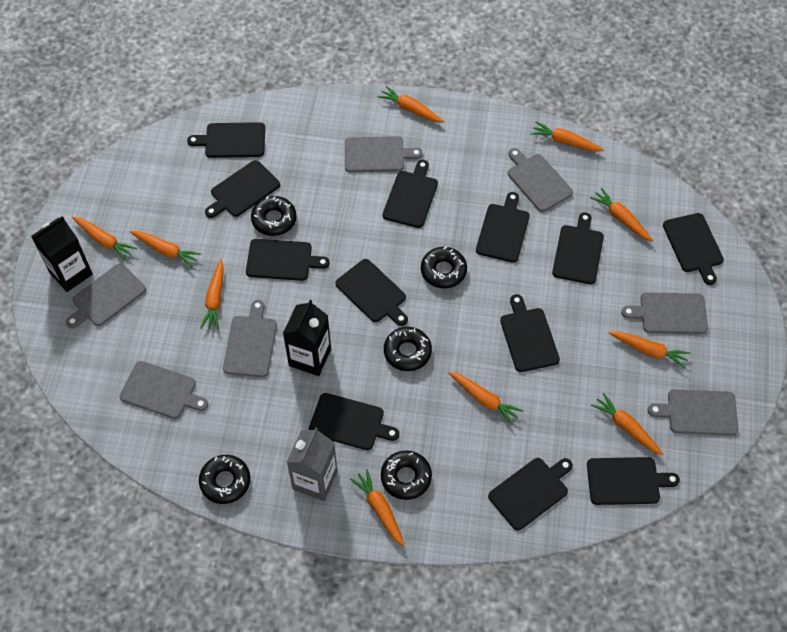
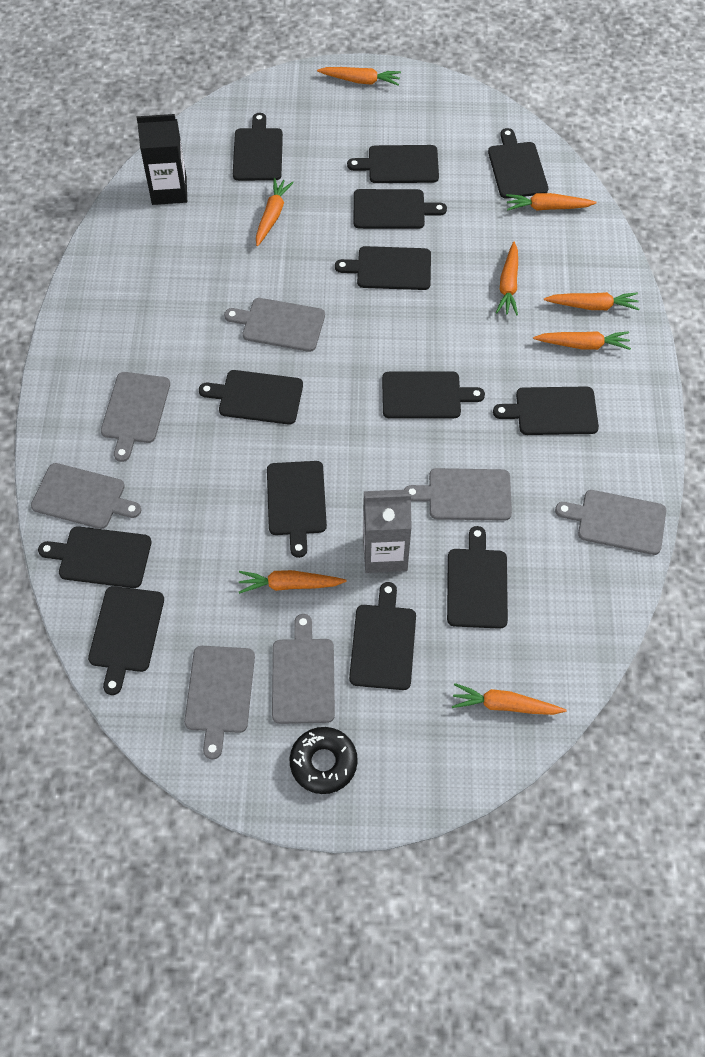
black carton: 2 -> 1
black cutting board: 12 -> 13
black donut: 5 -> 1
orange carrot: 10 -> 8

